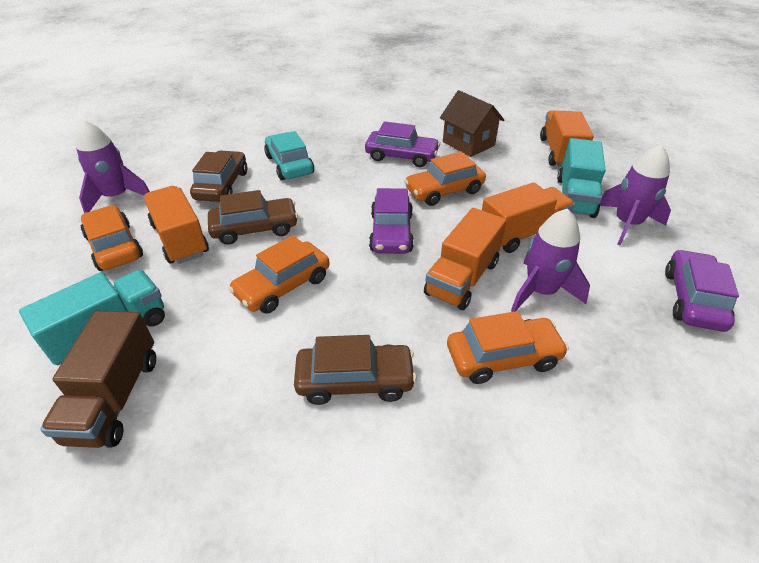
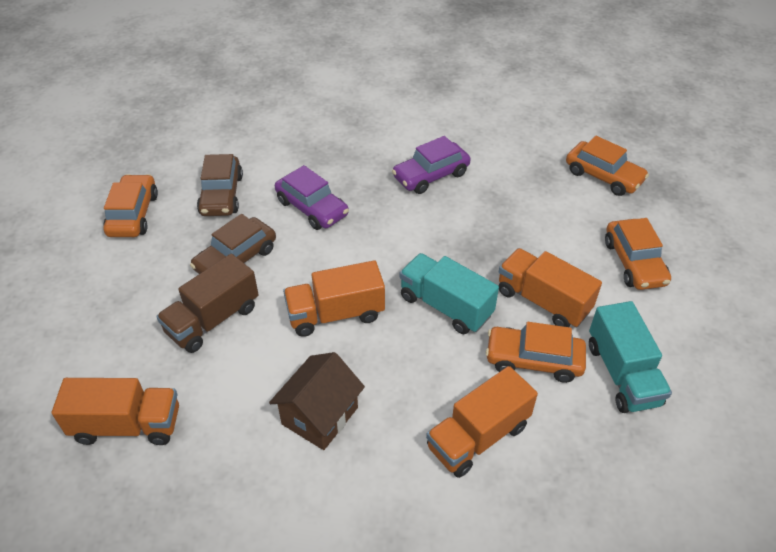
brown car: 3 -> 2
purple car: 3 -> 2
purple rocket: 3 -> 0
turquoise car: 1 -> 0

